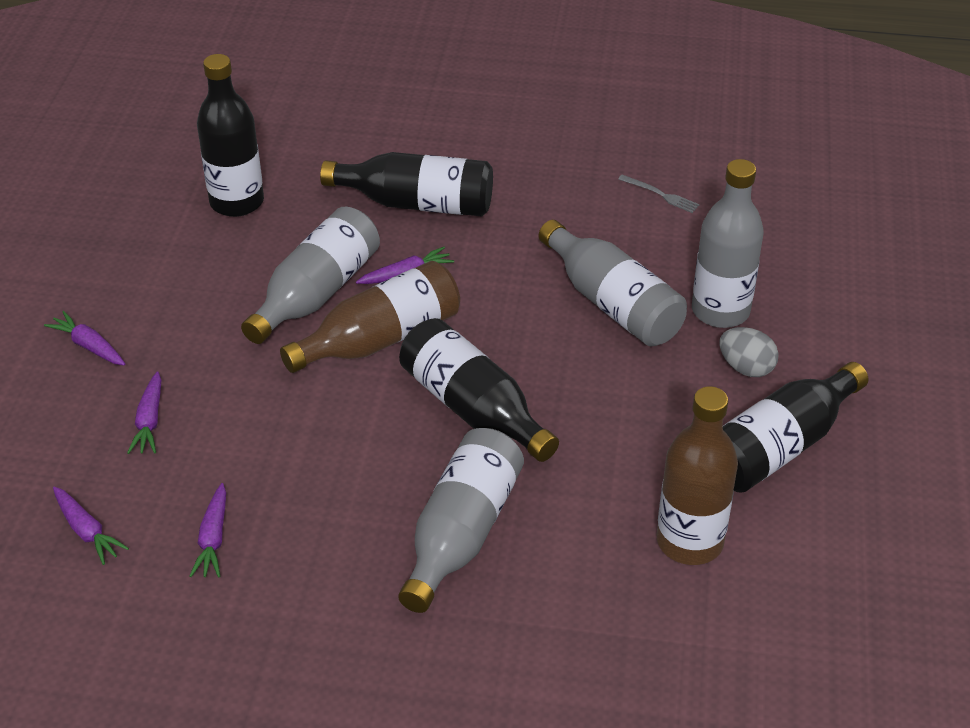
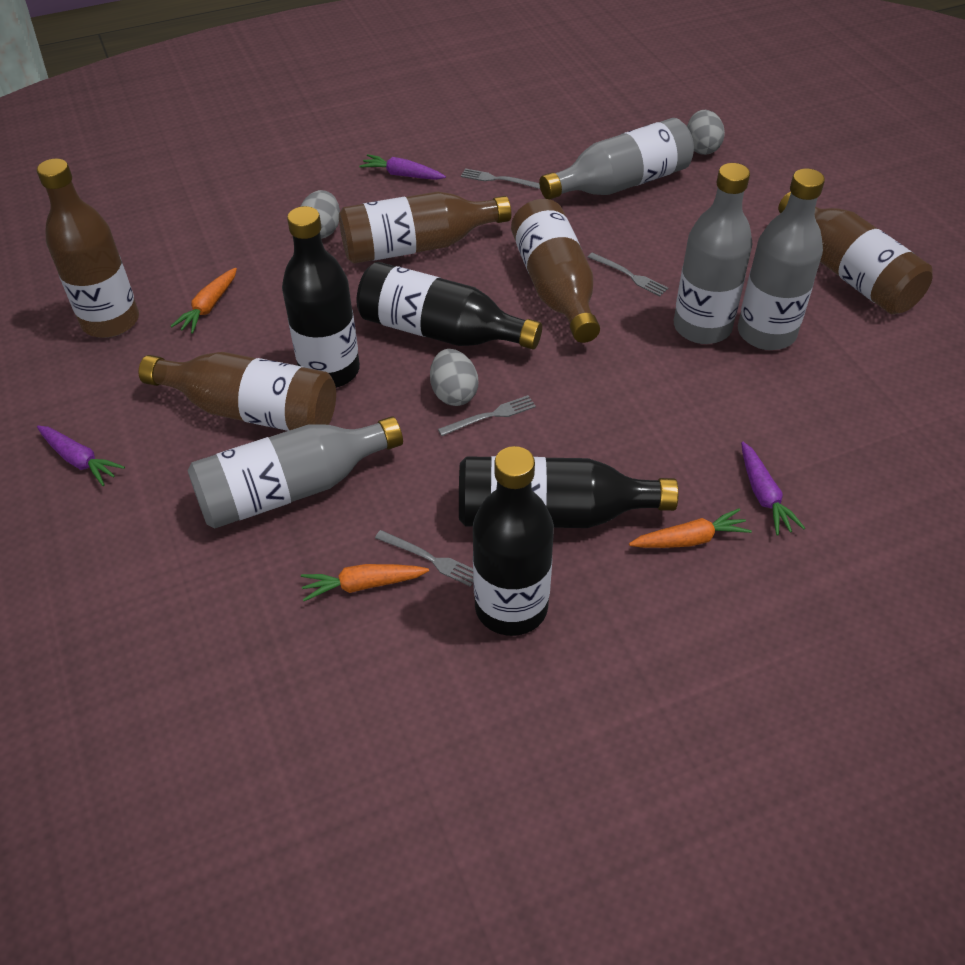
brown bottle: 2 -> 5
grey egg: 1 -> 3
grey fork: 1 -> 4
orange carrot: 0 -> 3
purple carrot: 5 -> 3

